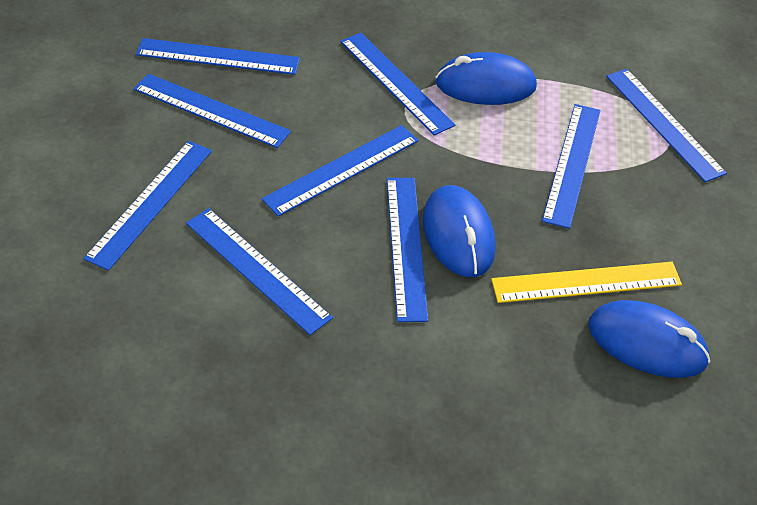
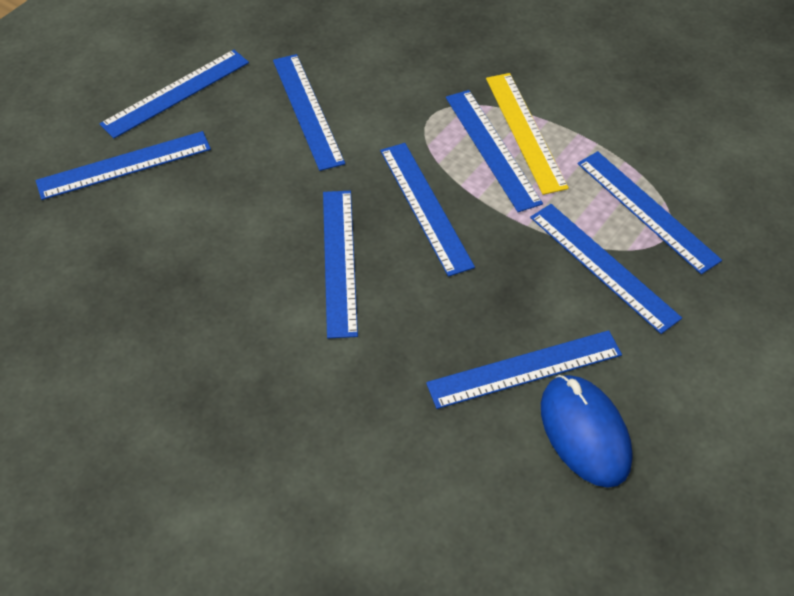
blue mouse: 3 -> 1

